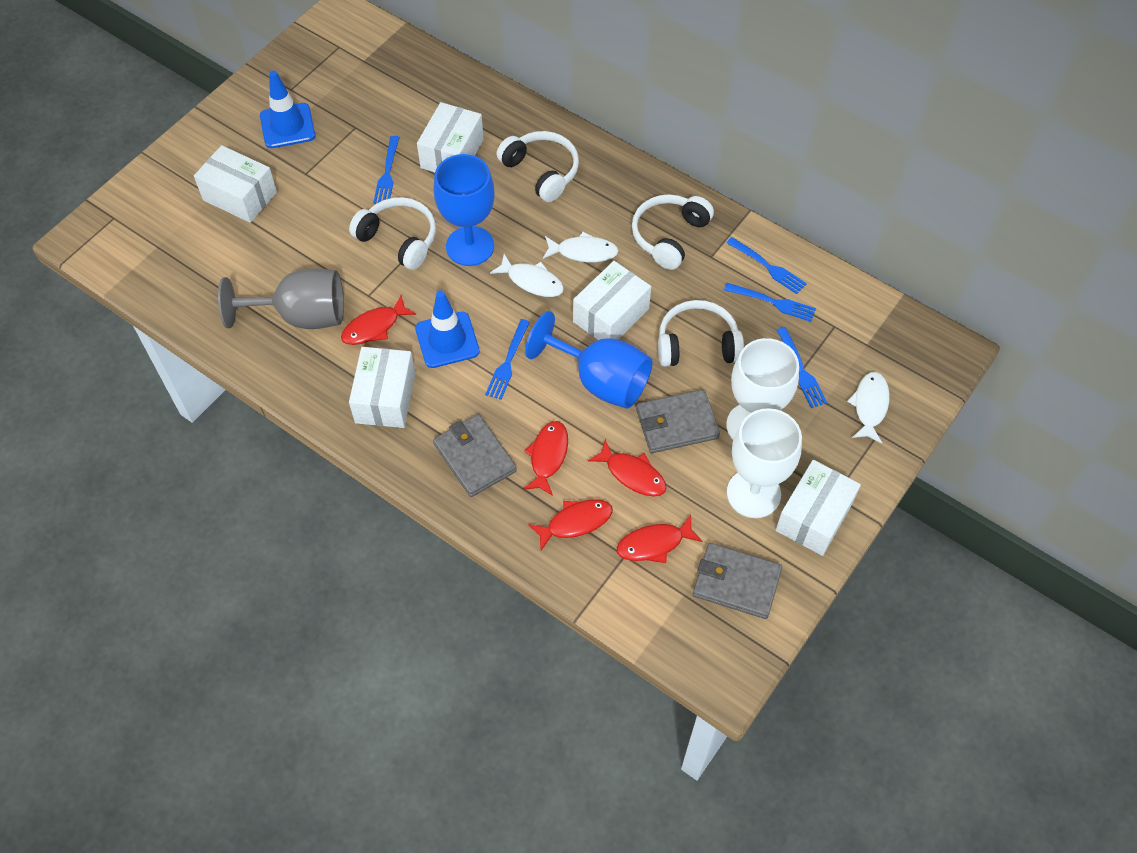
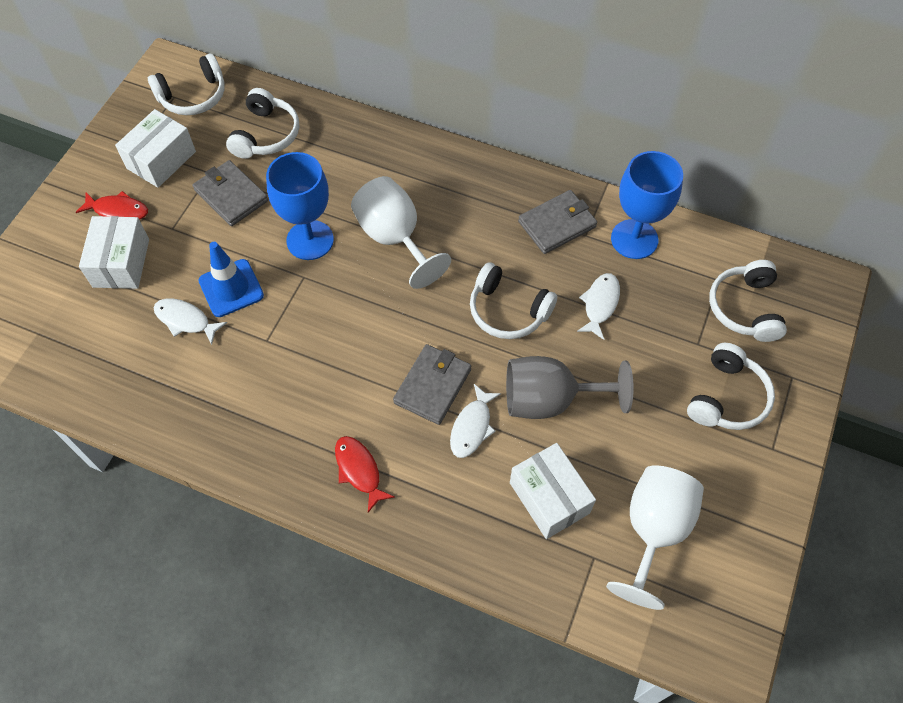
blue fork: 5 -> 0
blue traffic cone: 2 -> 1
red fish: 5 -> 2
white box: 5 -> 3
white headphones: 4 -> 5

